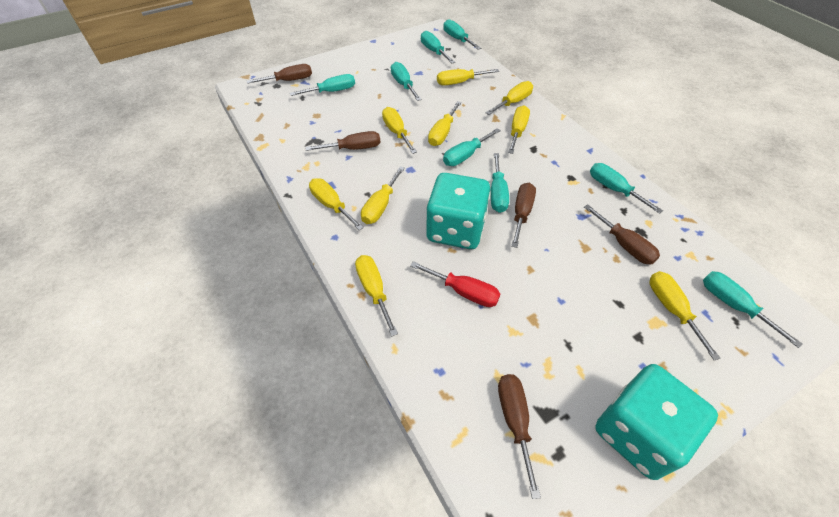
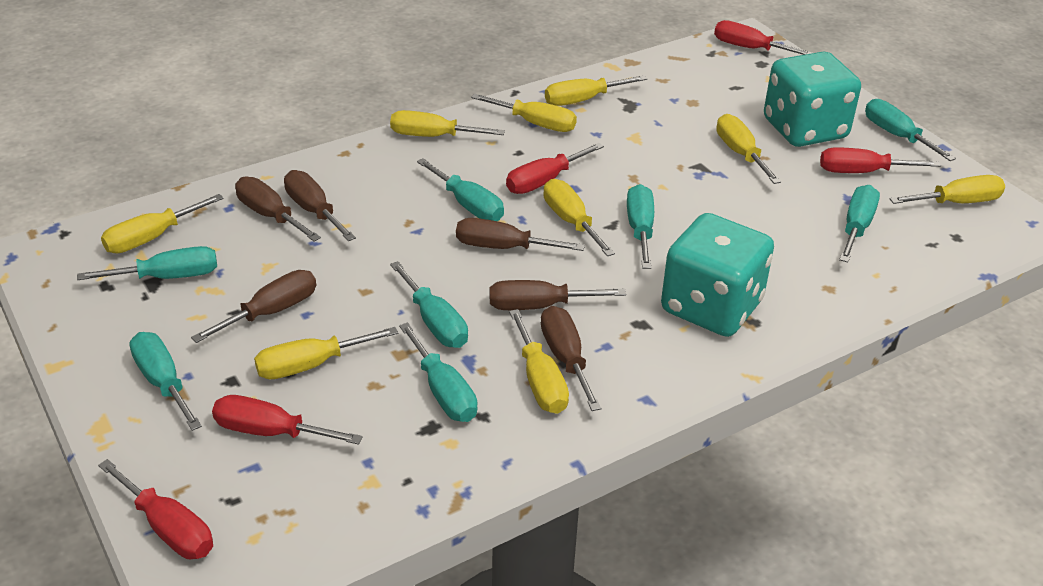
brown screwdriver: 5 -> 6
red screwdriver: 1 -> 5

